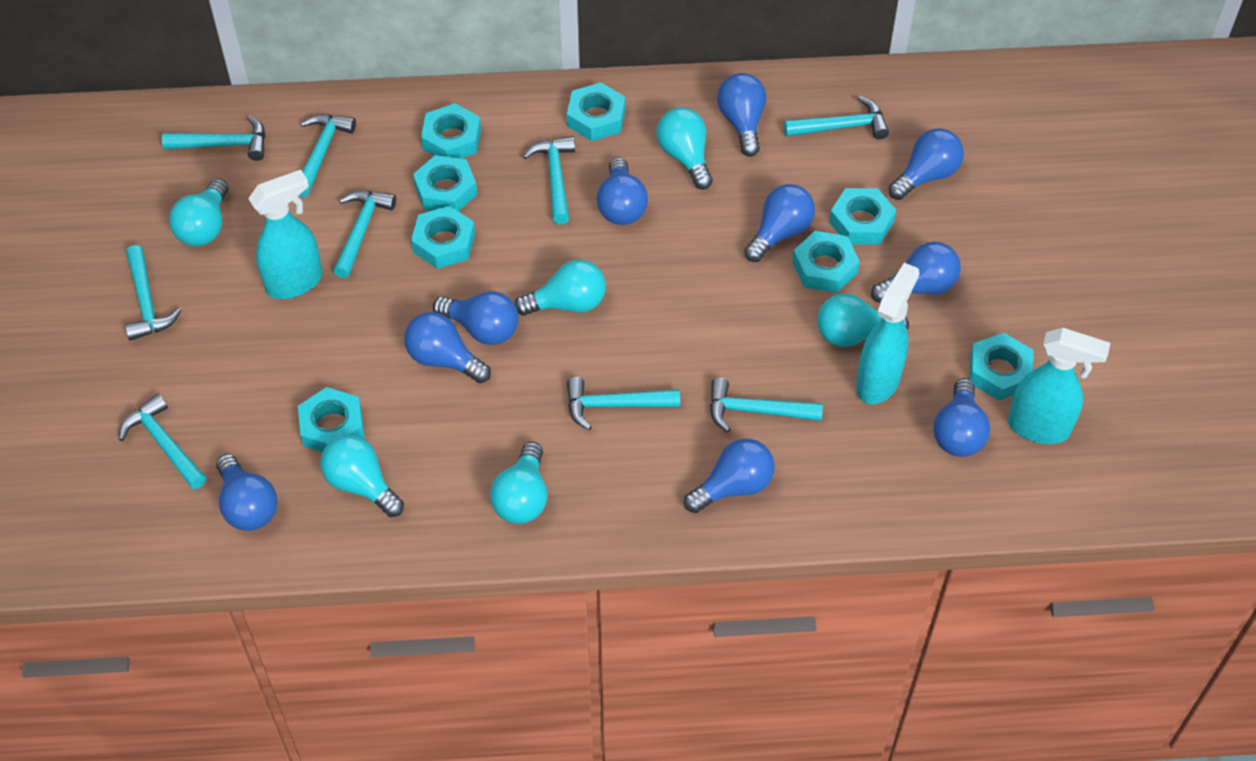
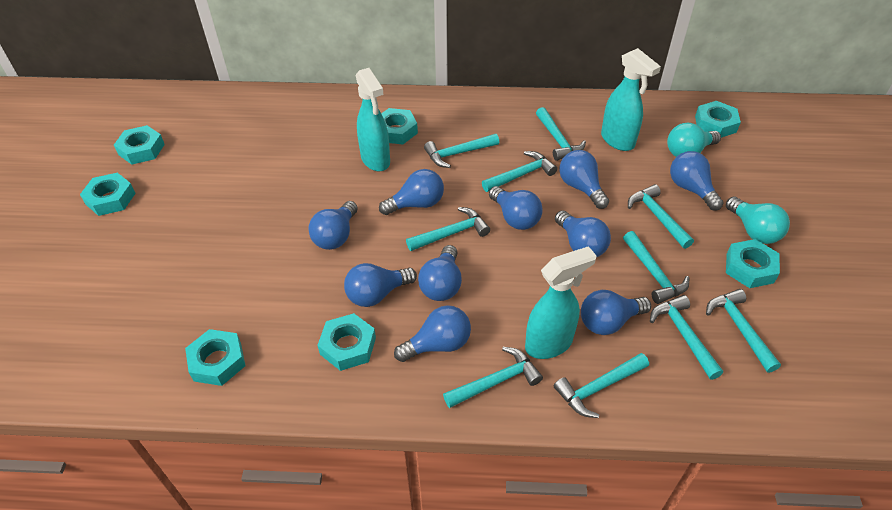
turquoise hammer: 9 -> 10
turquoise light bulb: 6 -> 2
turquoise nut: 8 -> 7

